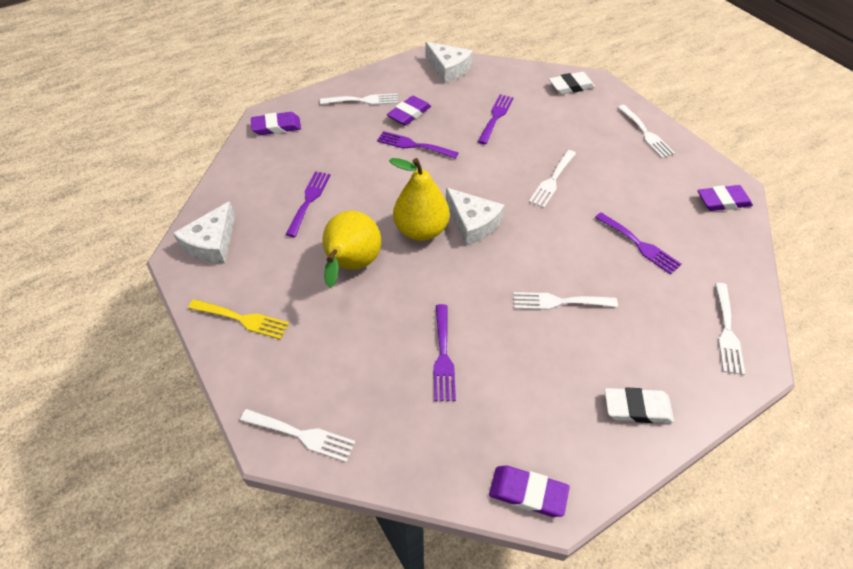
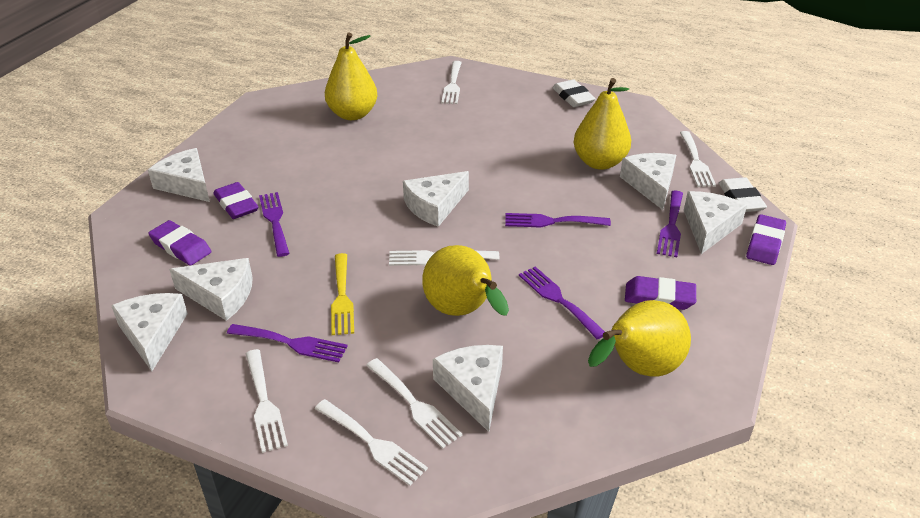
white cheese: 3 -> 7
yellow pear: 2 -> 4

